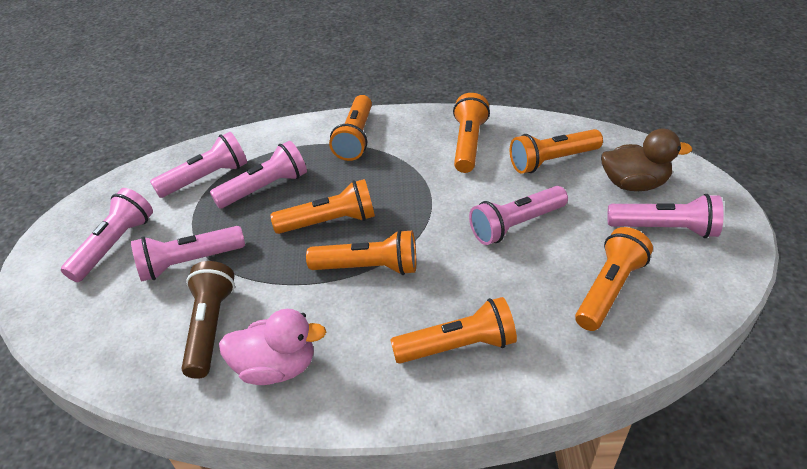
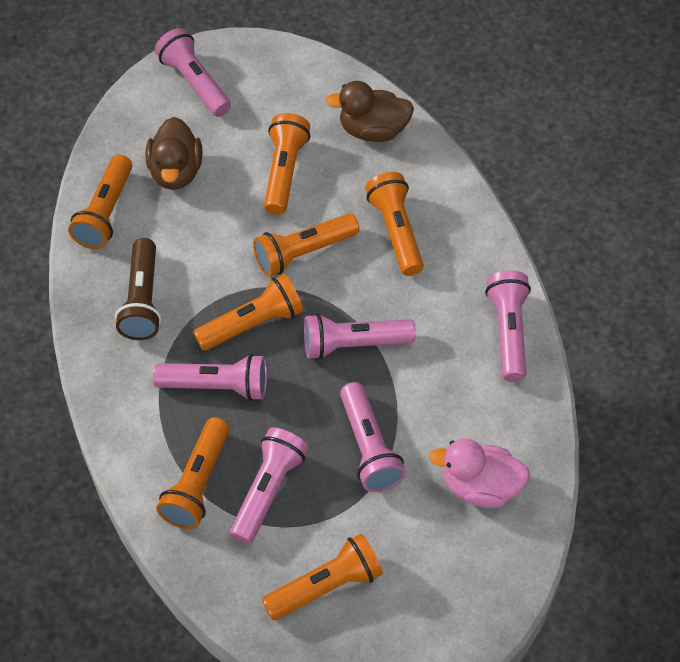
brown duck: 1 -> 2

